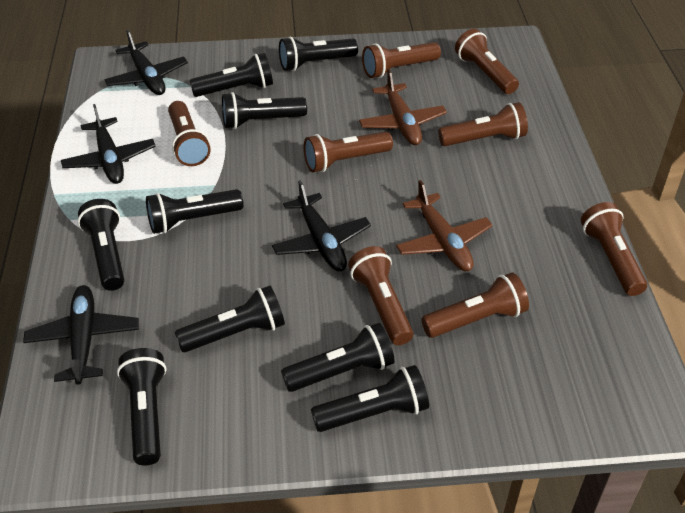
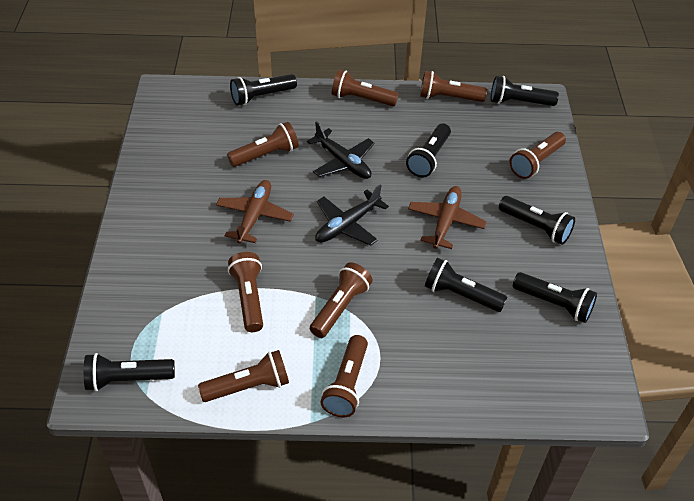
black flashlight: 9 -> 7
black plane: 4 -> 2

